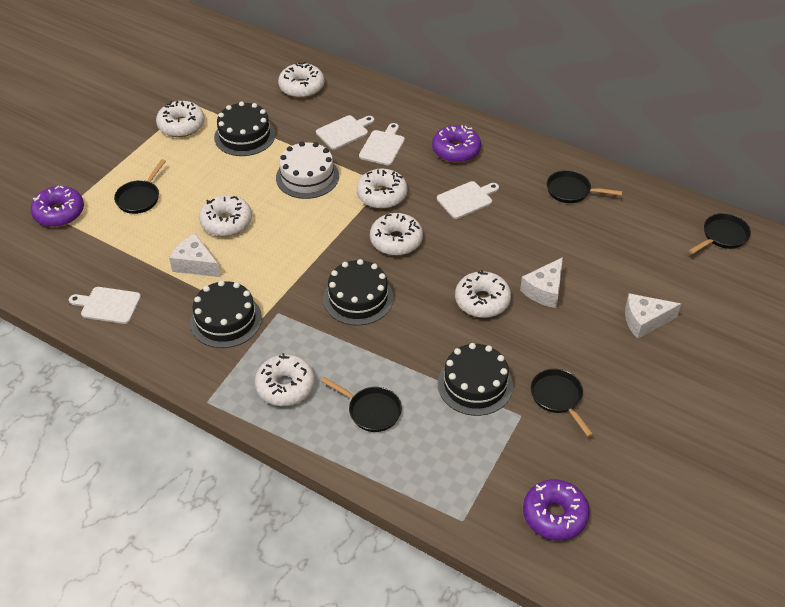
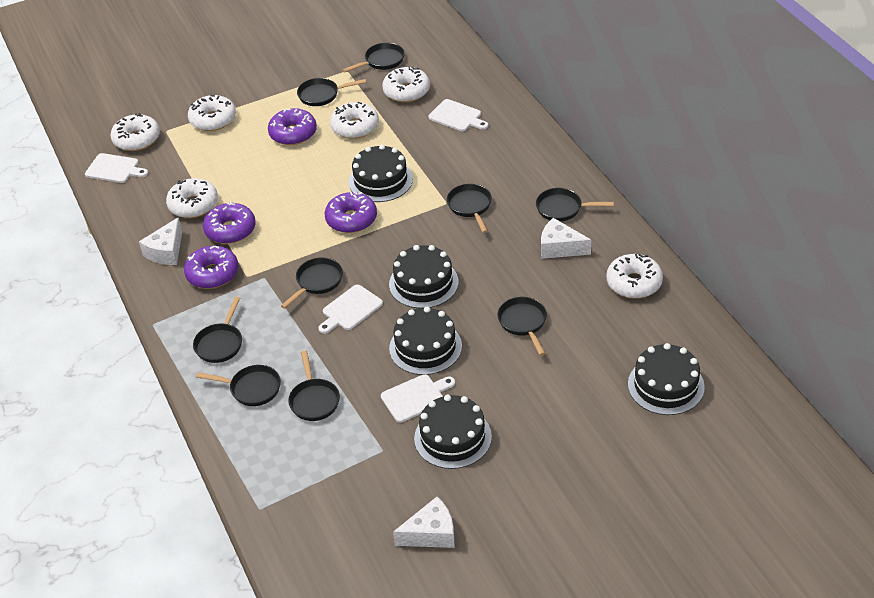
black cake: 4 -> 5
black pan: 5 -> 9
purple donut: 3 -> 4
white cake: 1 -> 0
white donut: 7 -> 6

